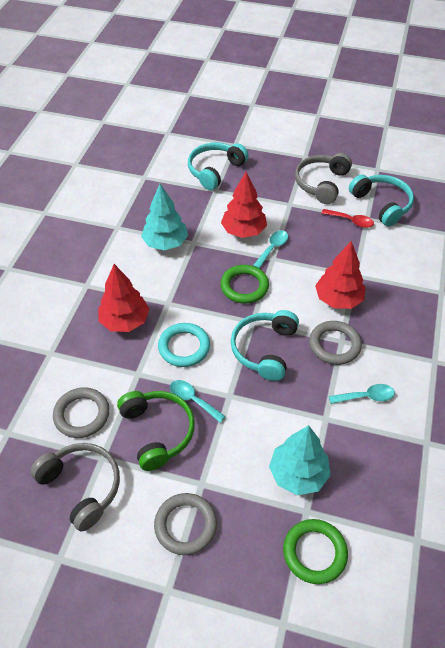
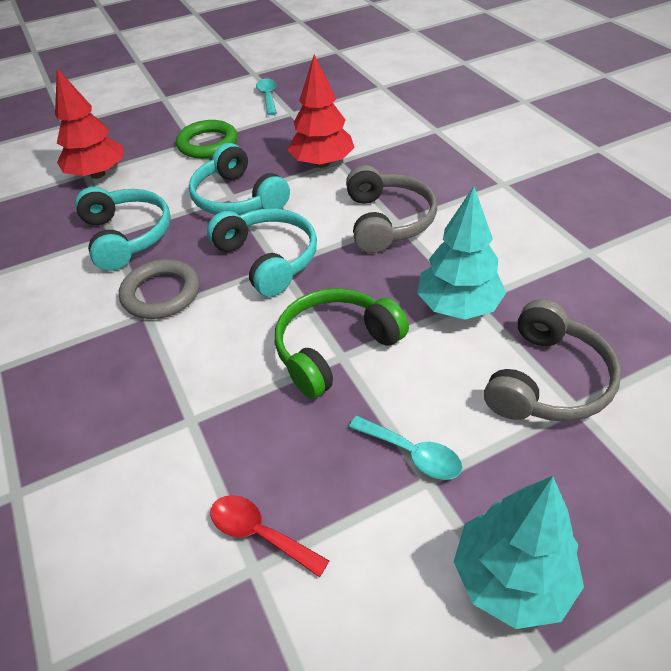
green ring: 2 -> 1
grey ring: 3 -> 1
red tree: 3 -> 2
turquoise ring: 1 -> 0
turquoise spoon: 3 -> 2

